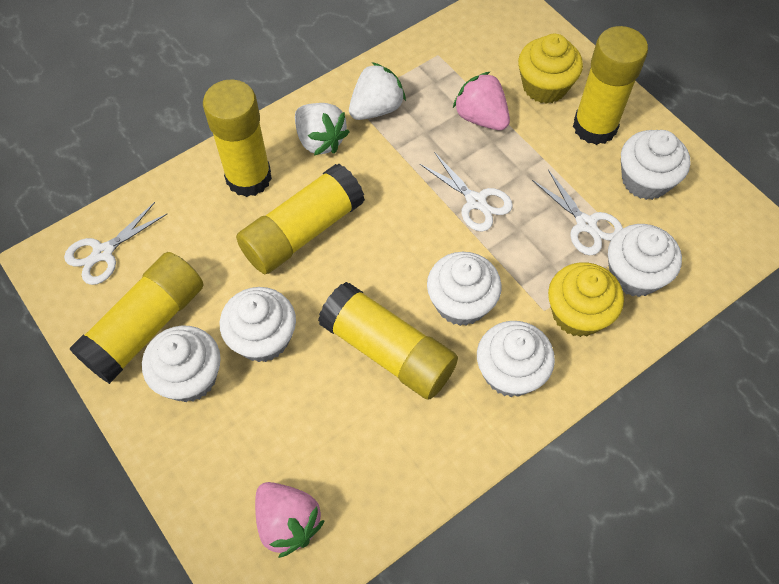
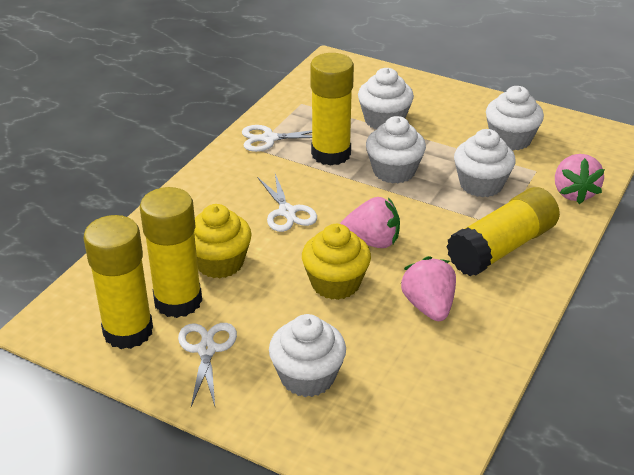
pink strawberry: 2 -> 3
white cupcake: 6 -> 5
white strawberry: 2 -> 0
yellow glue stick: 5 -> 4

